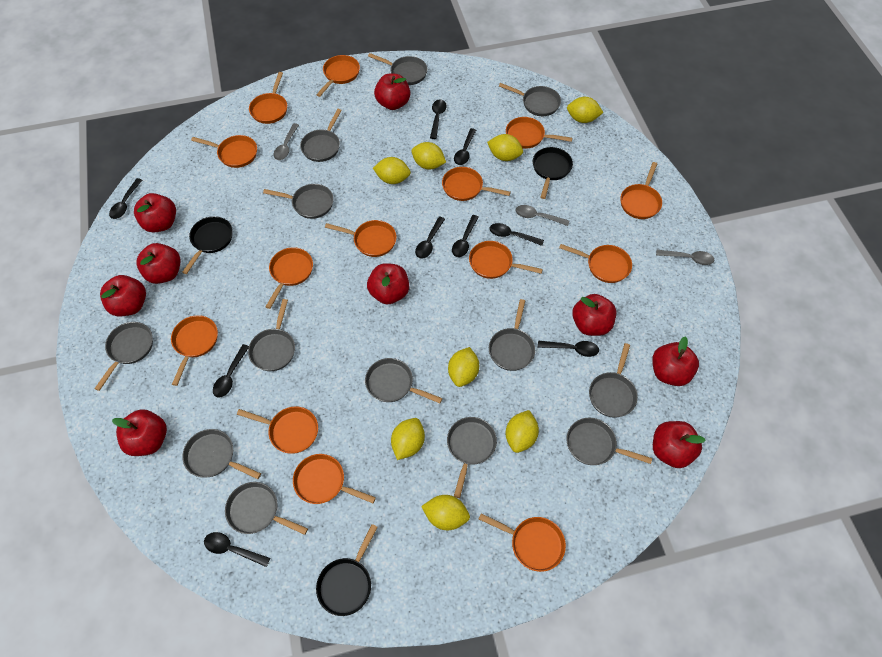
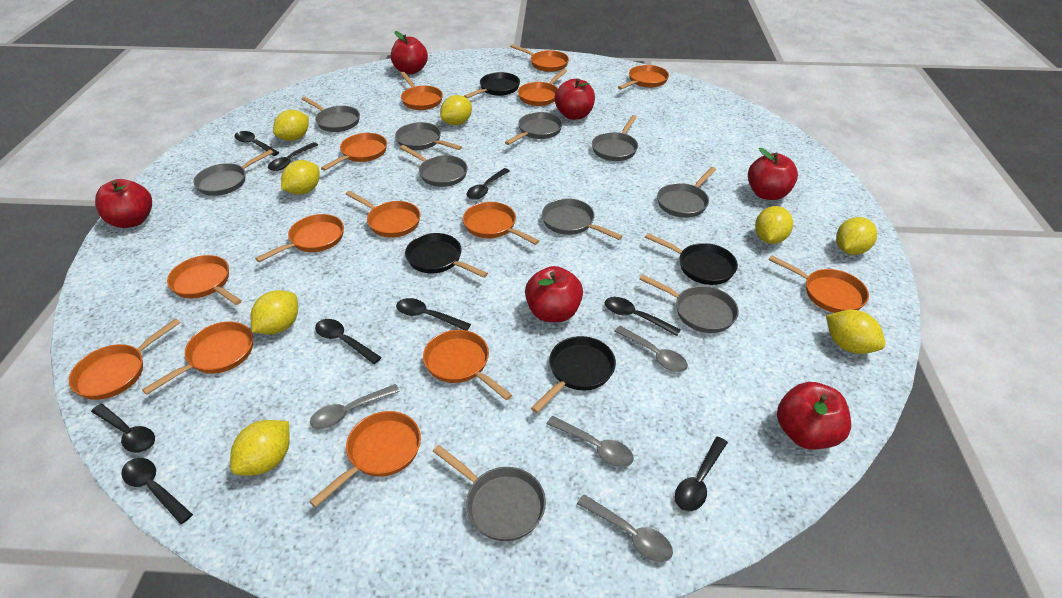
black pan: 3 -> 4
grey pan: 13 -> 10
grey spoon: 3 -> 4
red apple: 9 -> 6

